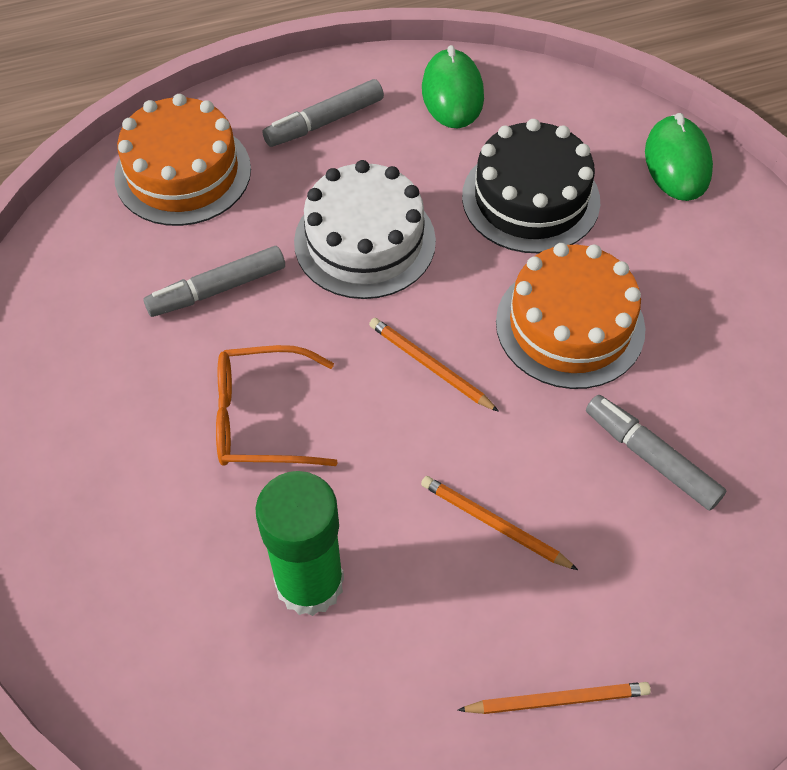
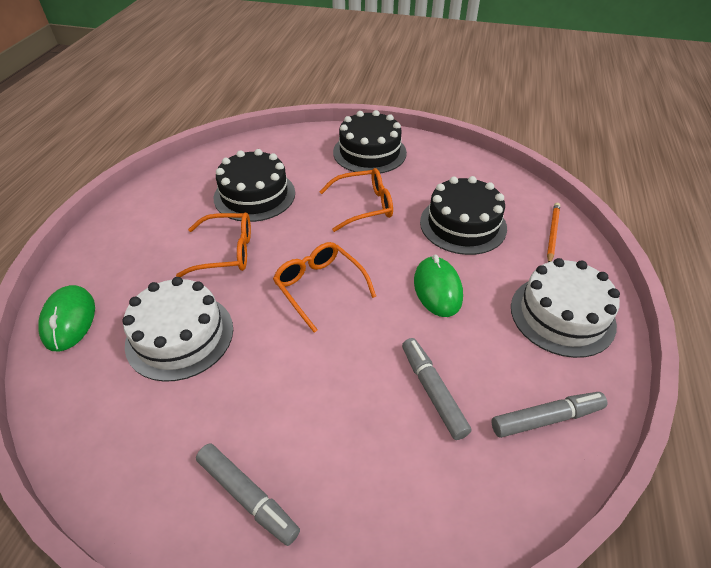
black cake: 1 -> 3
green glue stick: 1 -> 0
orange cake: 2 -> 0
orange glasses: 1 -> 3
orange pencil: 3 -> 1
white cake: 1 -> 2

